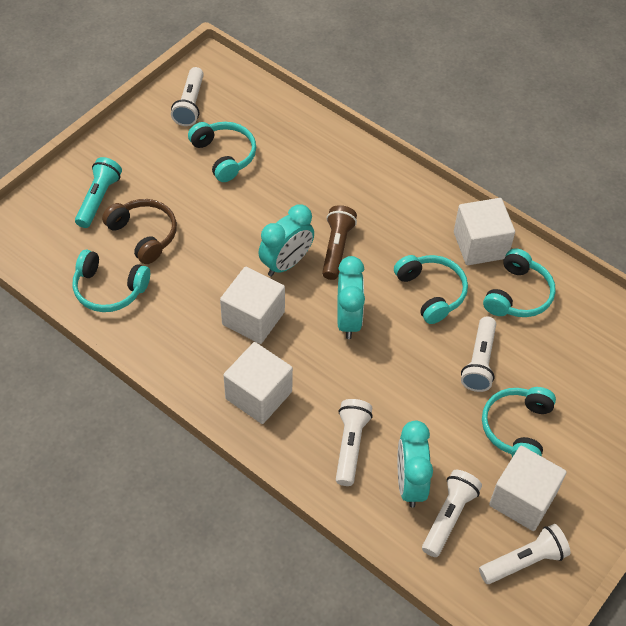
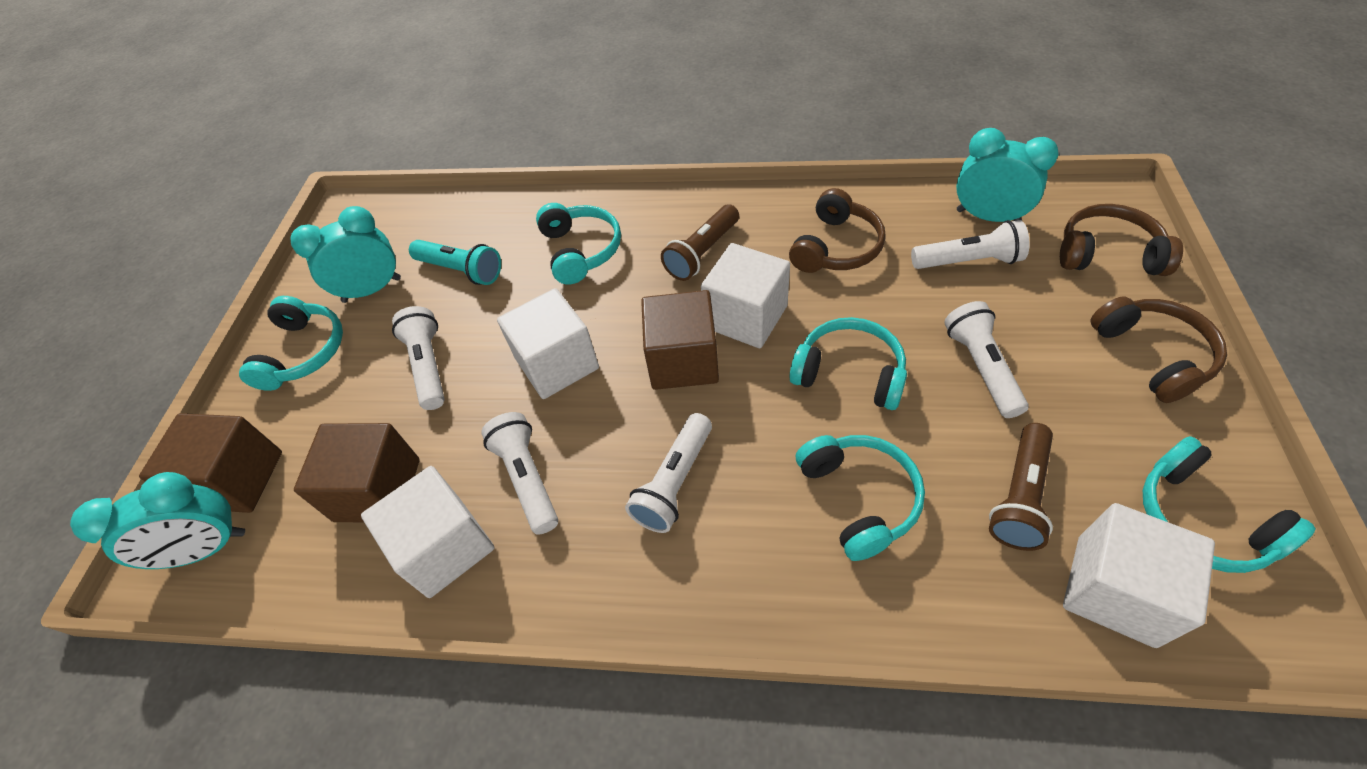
brown cube: 0 -> 3
brown flashlight: 1 -> 2
brown headphones: 1 -> 3

